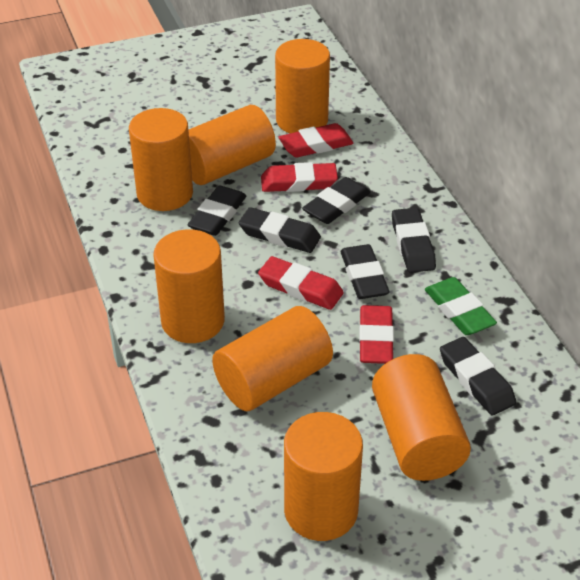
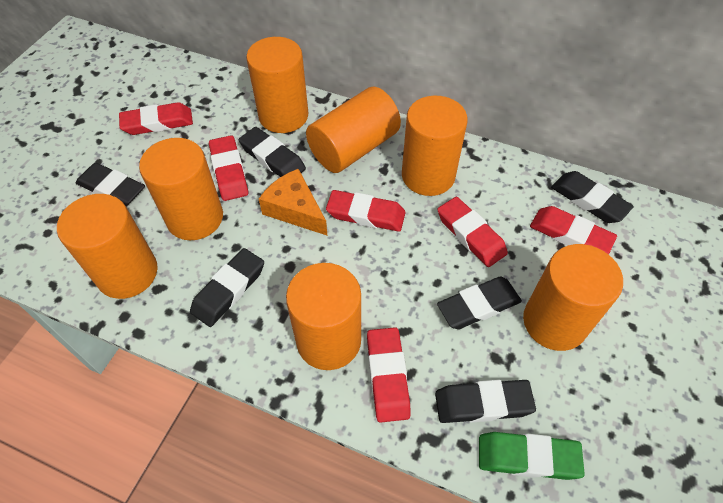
orange cheese: 0 -> 1
red eraser: 4 -> 6

